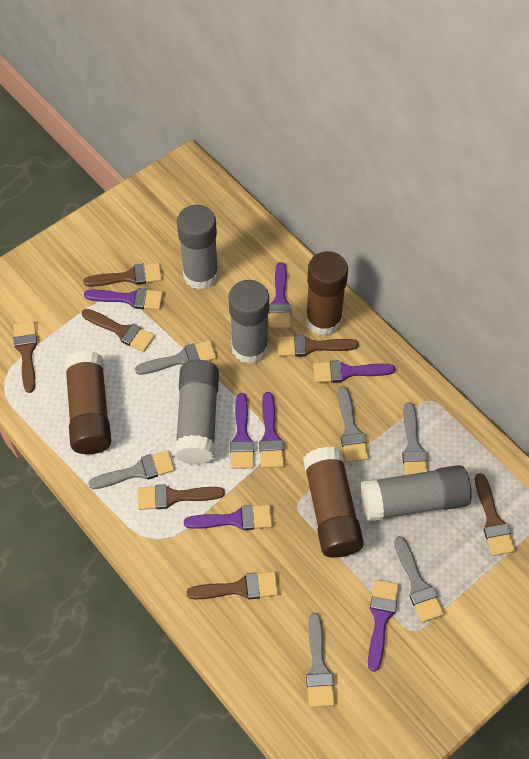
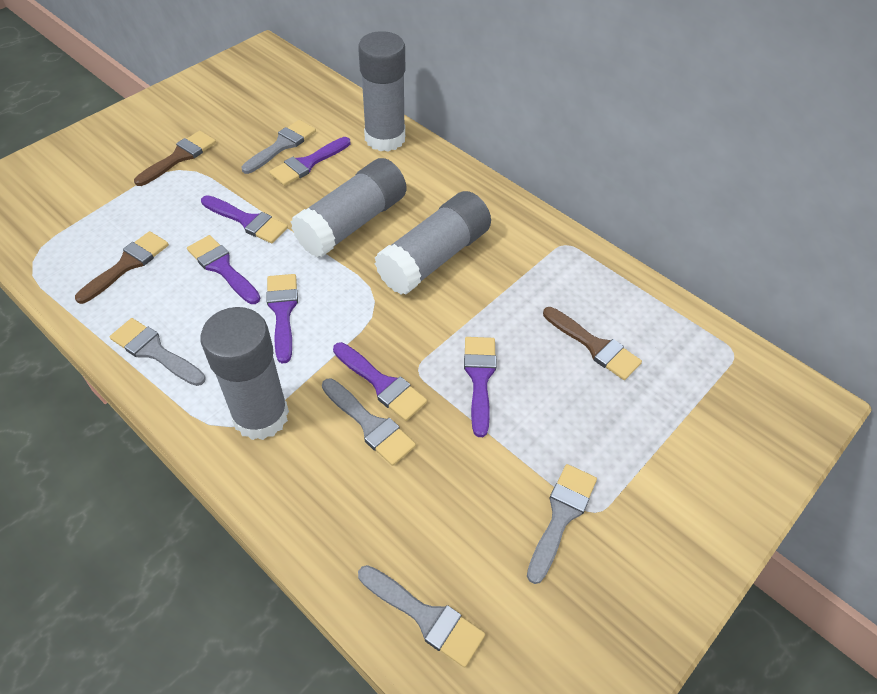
brown brush: 7 -> 3
brown glue stick: 3 -> 0
grey brush: 6 -> 5
purple brush: 7 -> 6

